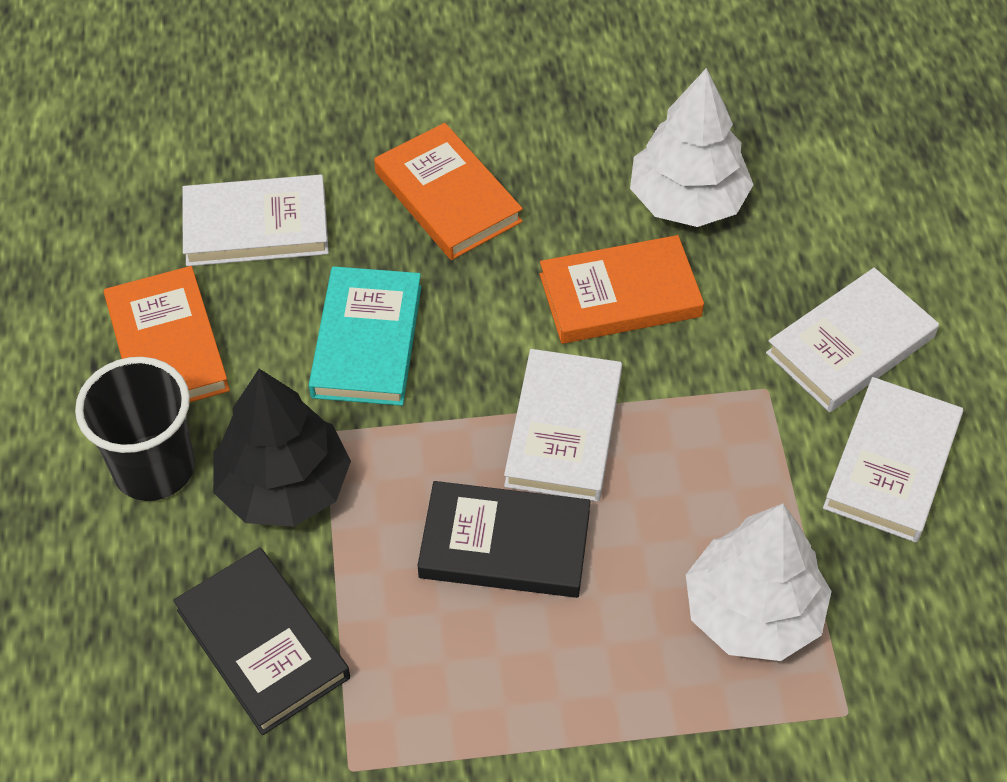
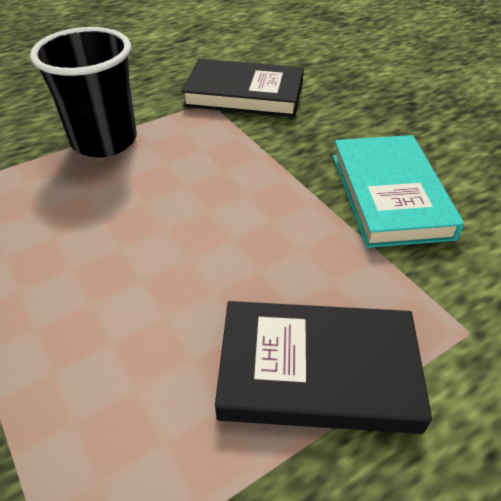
black tree: 1 -> 0
orange book: 3 -> 0
white book: 4 -> 0
white tree: 2 -> 0

